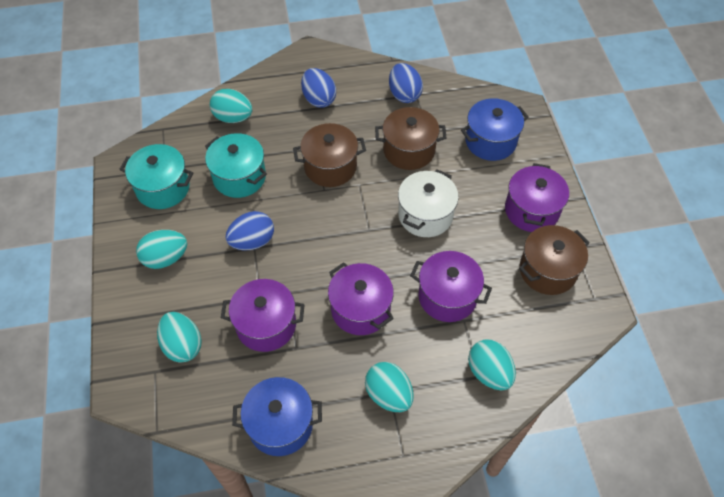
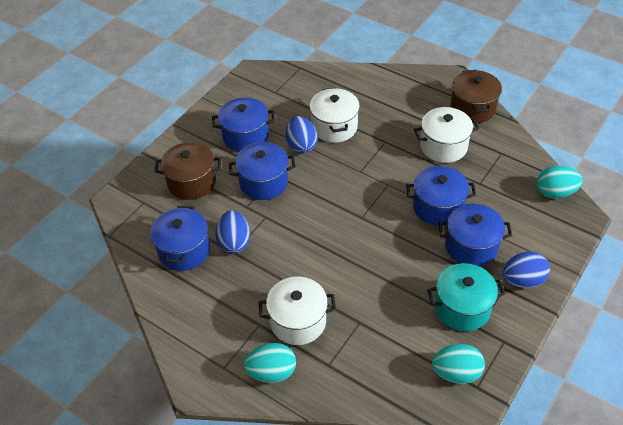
blue pot: 2 -> 5
brown pot: 3 -> 2
purple pot: 4 -> 0
turquoise egg: 5 -> 3
turquoise pot: 2 -> 1
white pot: 1 -> 3

